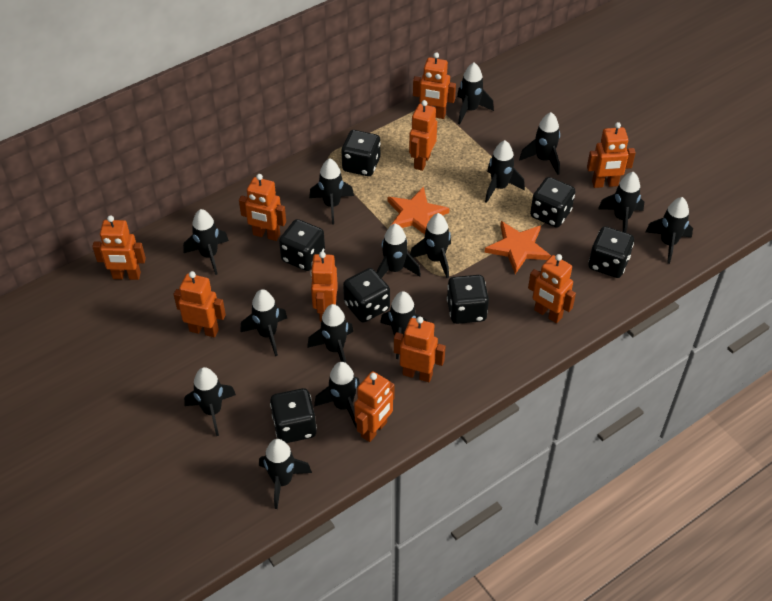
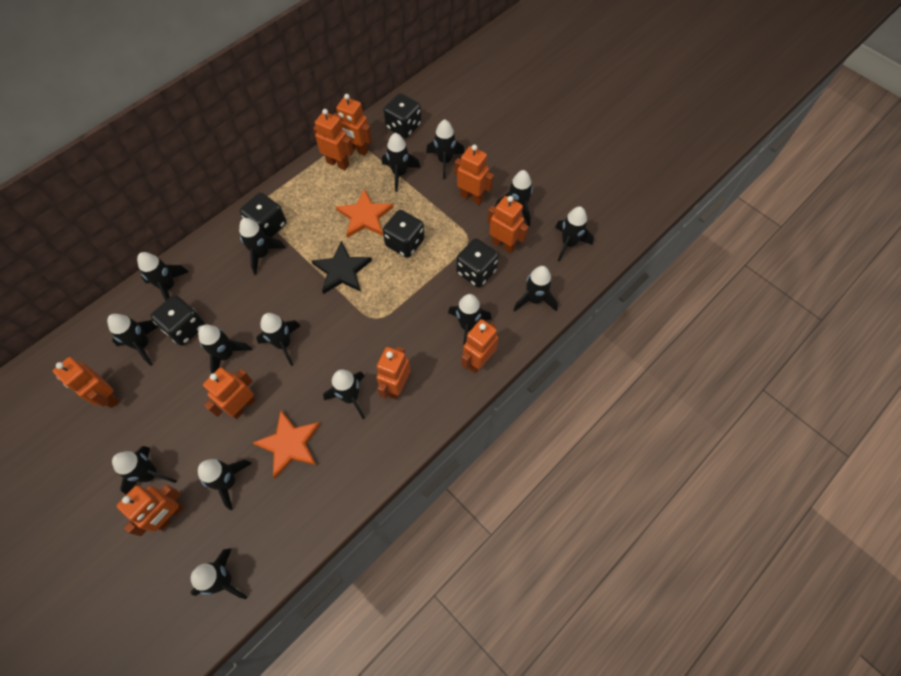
black dice: 7 -> 5
black star: 0 -> 1
orange robot: 10 -> 9

